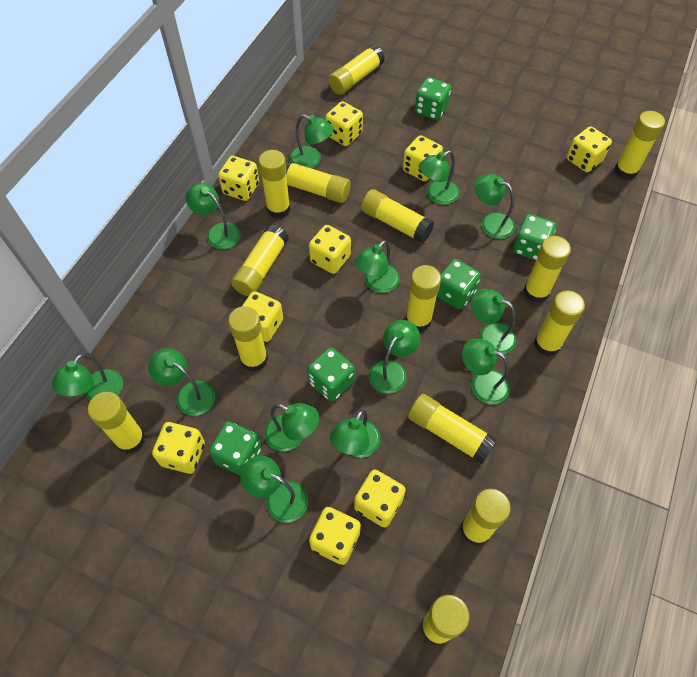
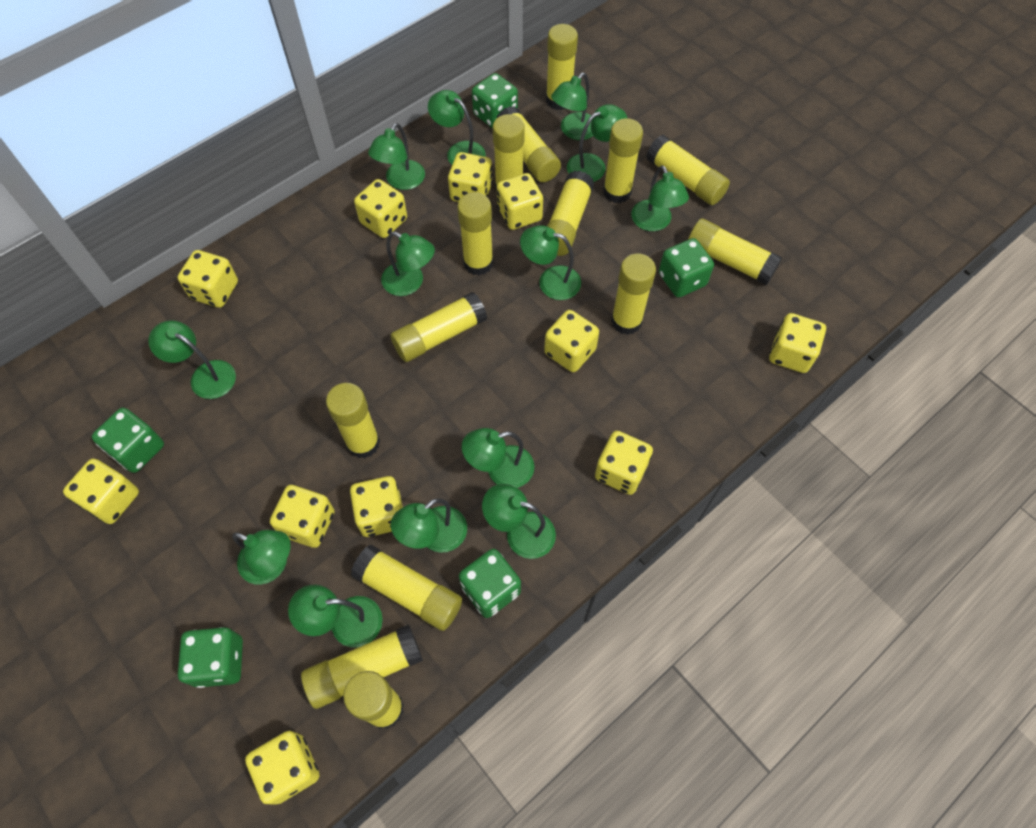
yellow dice: 9 -> 11

